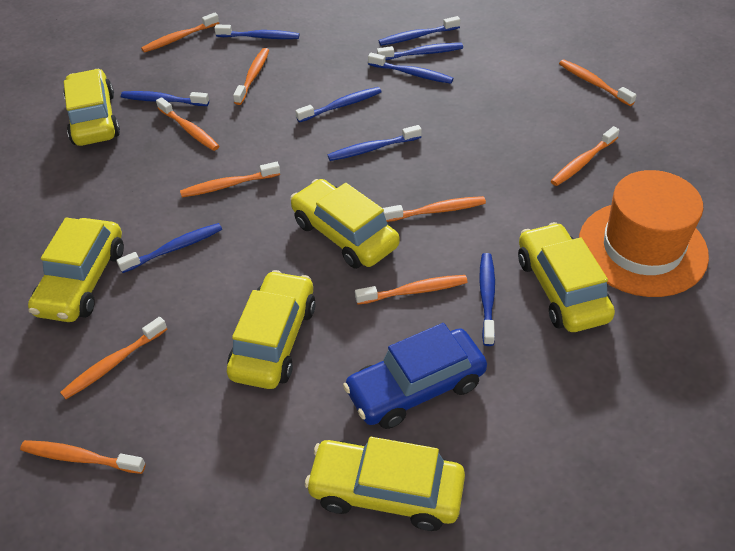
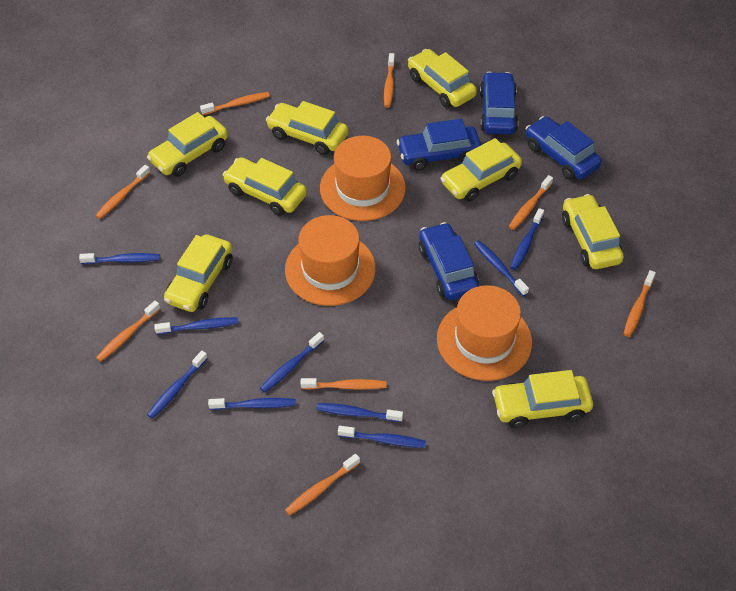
blue car: 1 -> 4
orange hat: 1 -> 3
orange toothbrush: 10 -> 8
yellow car: 6 -> 8

